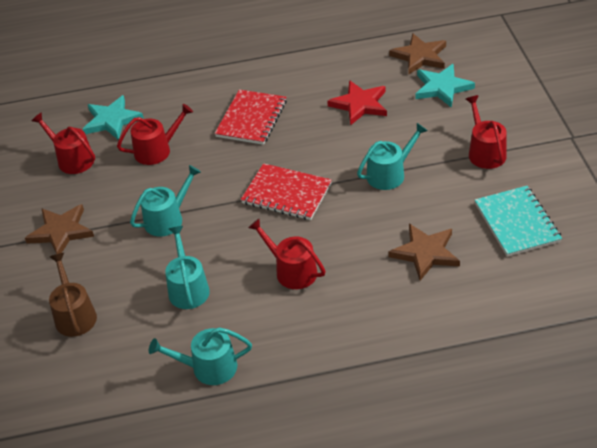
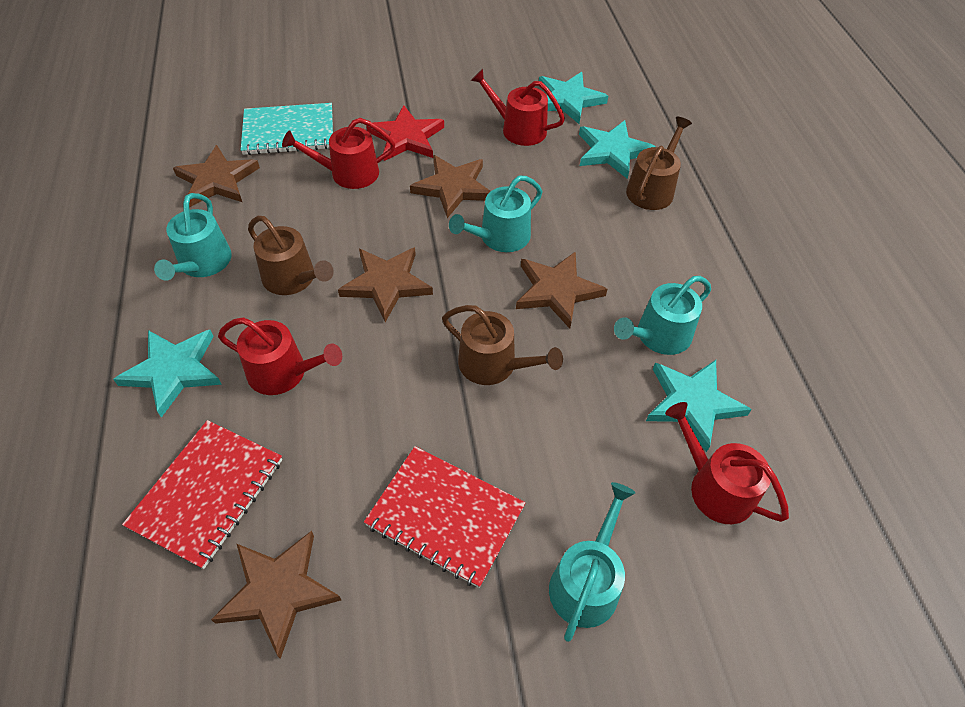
brown star: 3 -> 5
brown watering can: 1 -> 3
turquoise star: 2 -> 4

